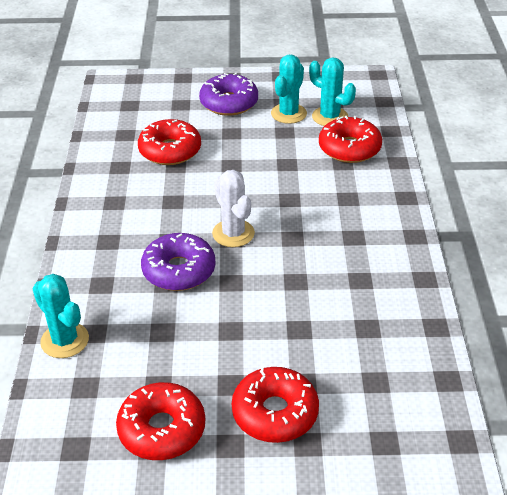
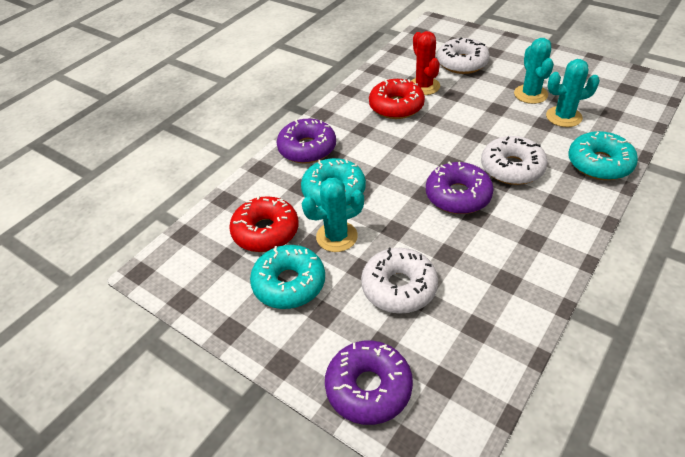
purple donut: 2 -> 3
red cactus: 0 -> 1
red donut: 4 -> 2
turquoise donut: 0 -> 3
white cactus: 1 -> 0
white donut: 0 -> 3

